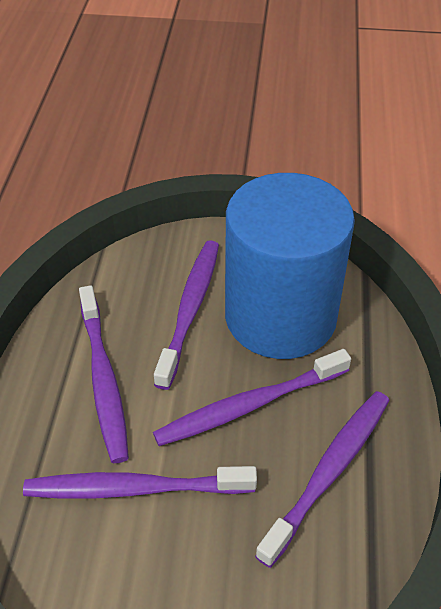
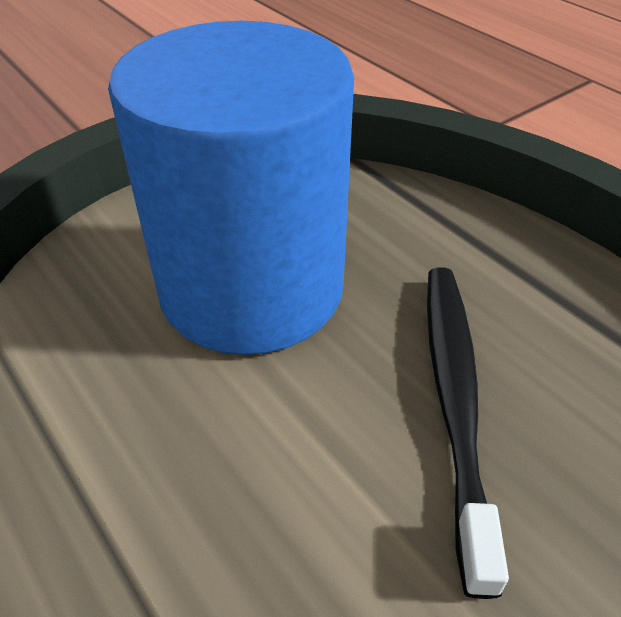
black toothbrush: 0 -> 1
purple toothbrush: 5 -> 0

